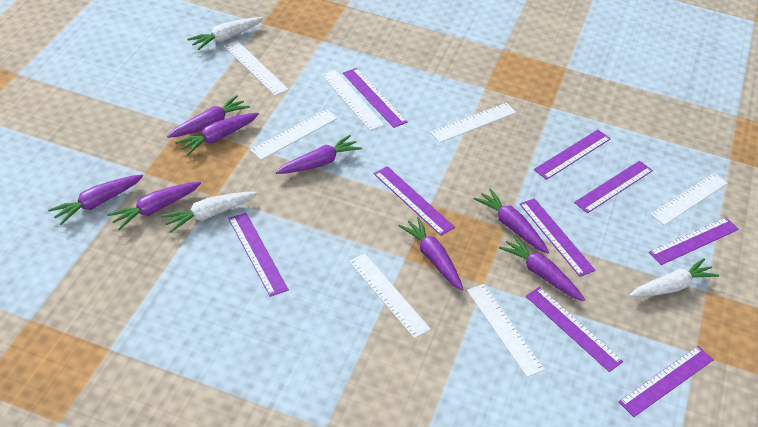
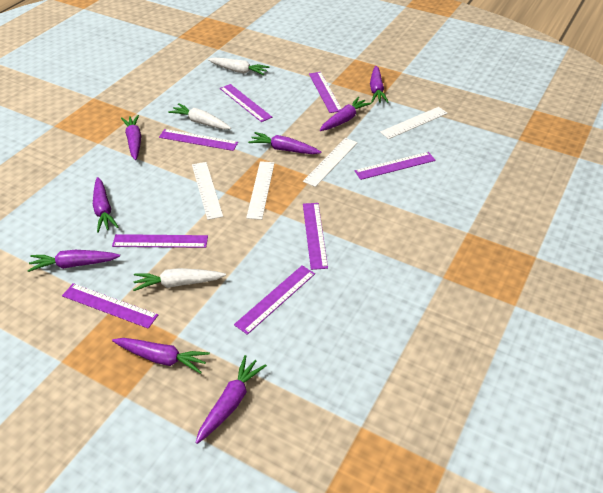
purple ruler: 9 -> 8
white ruler: 7 -> 4

